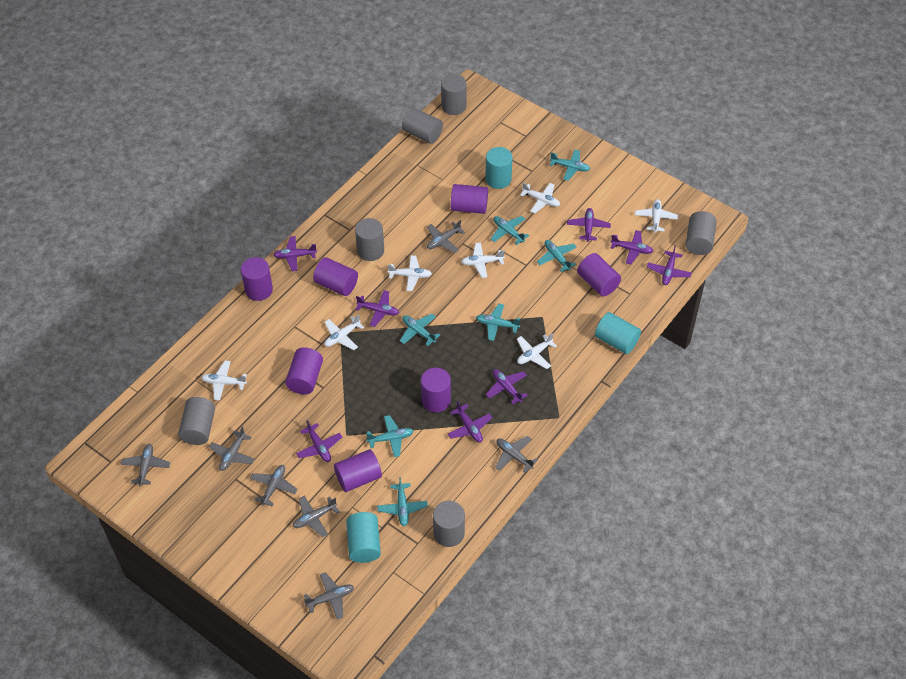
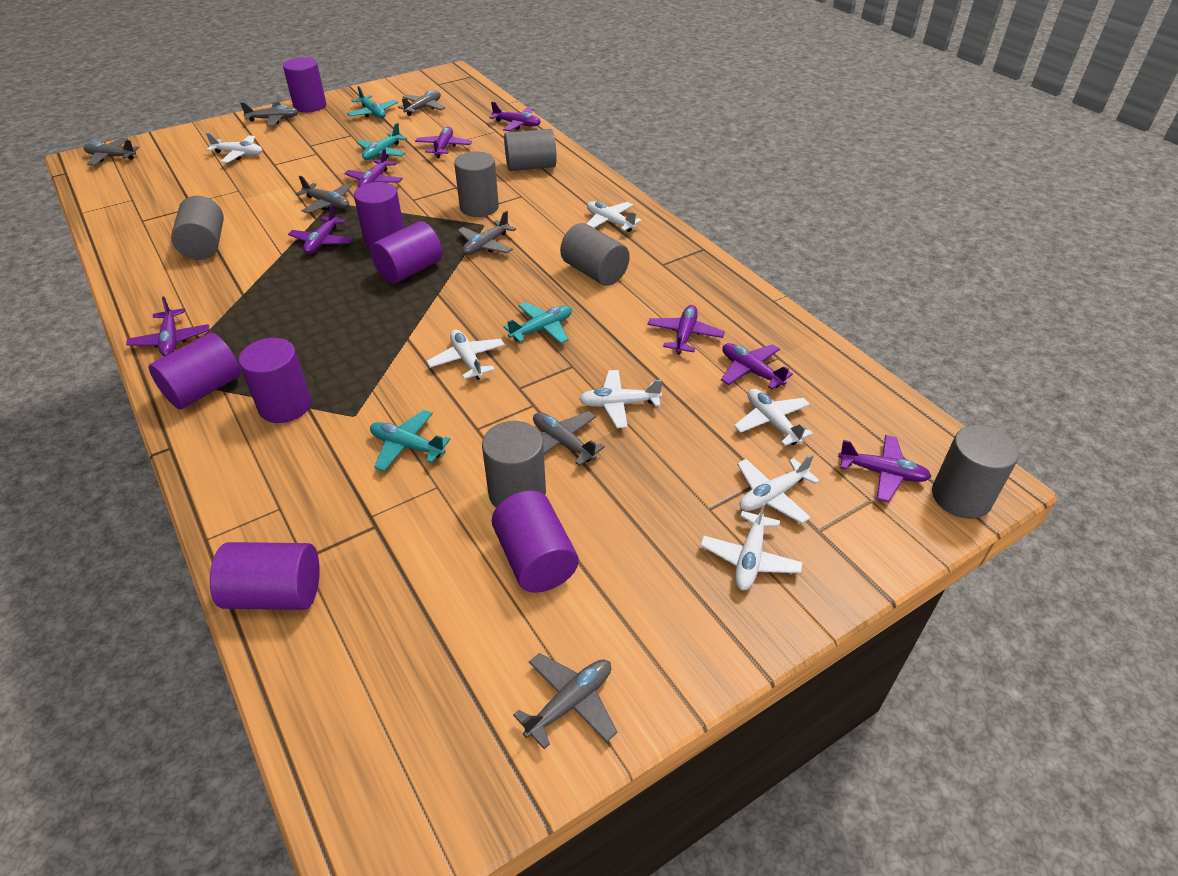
turquoise cylinder: 3 -> 0
turquoise plane: 7 -> 4

